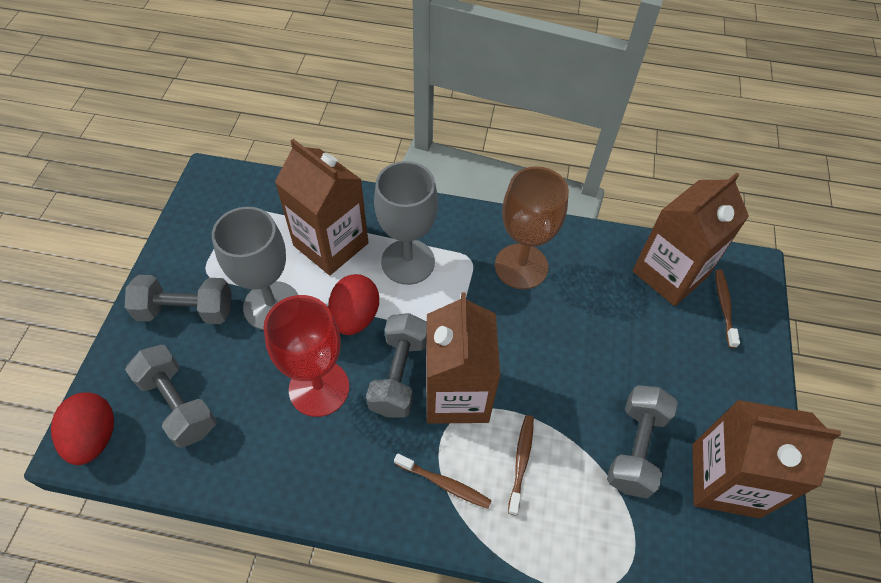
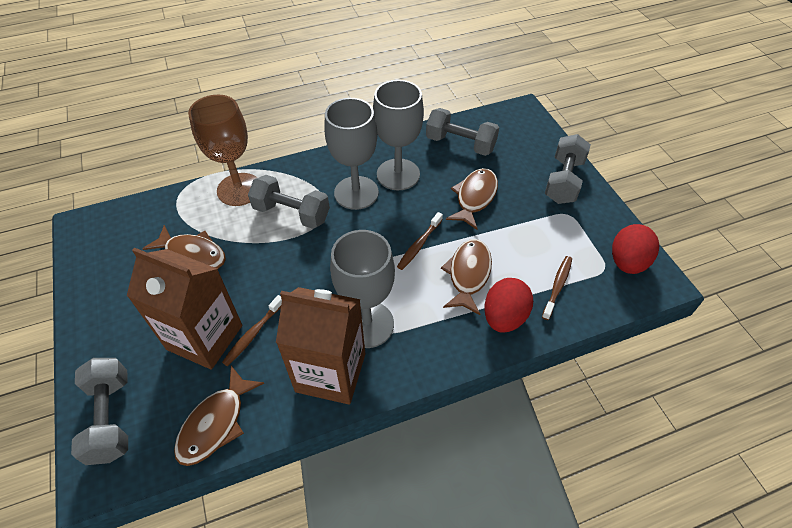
brown carton: 4 -> 2
brown fish: 0 -> 4
grey goblet: 2 -> 3
red goblet: 1 -> 0

